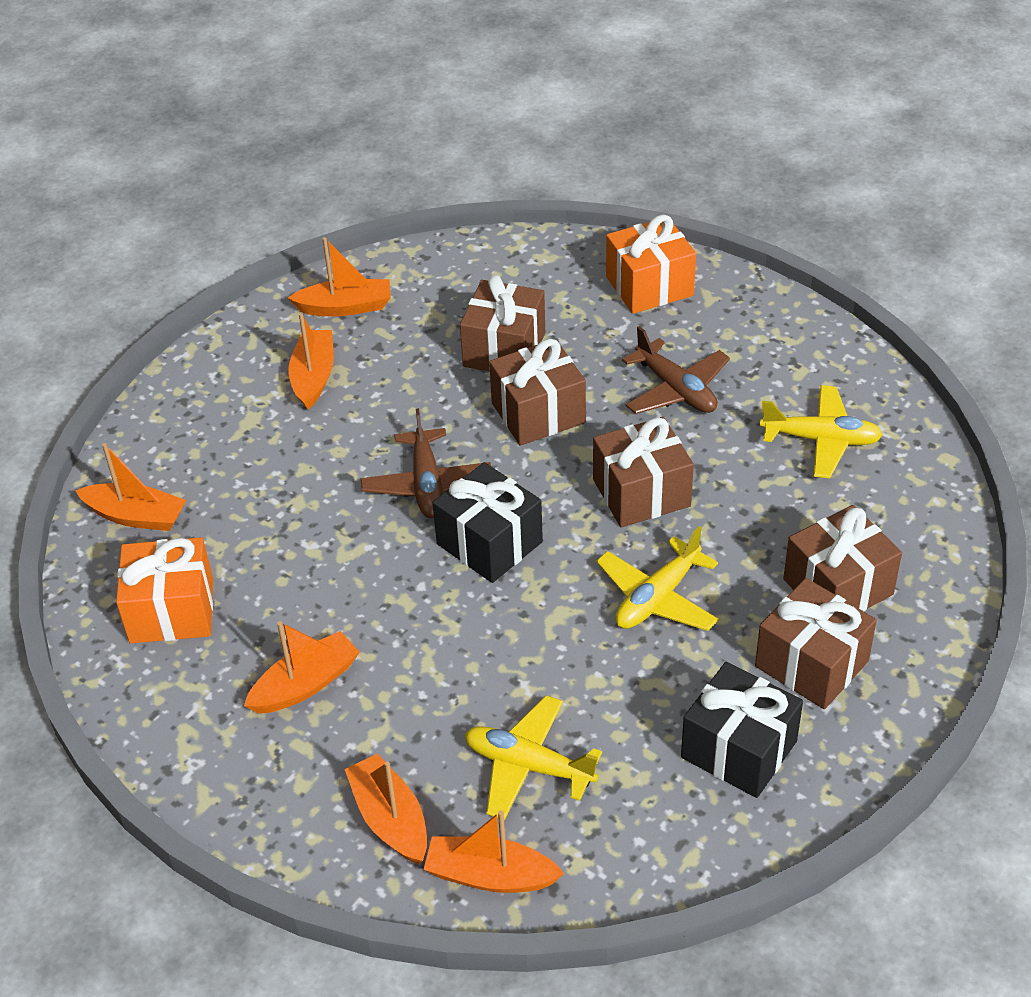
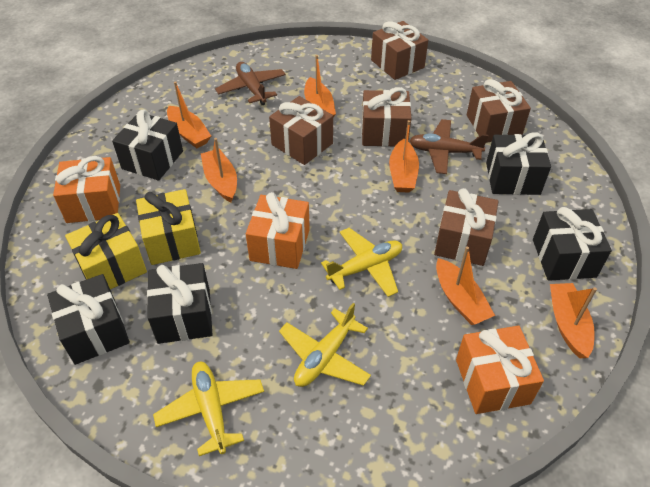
black gift: 2 -> 5
orange gift: 2 -> 3
yellow gift: 0 -> 2

